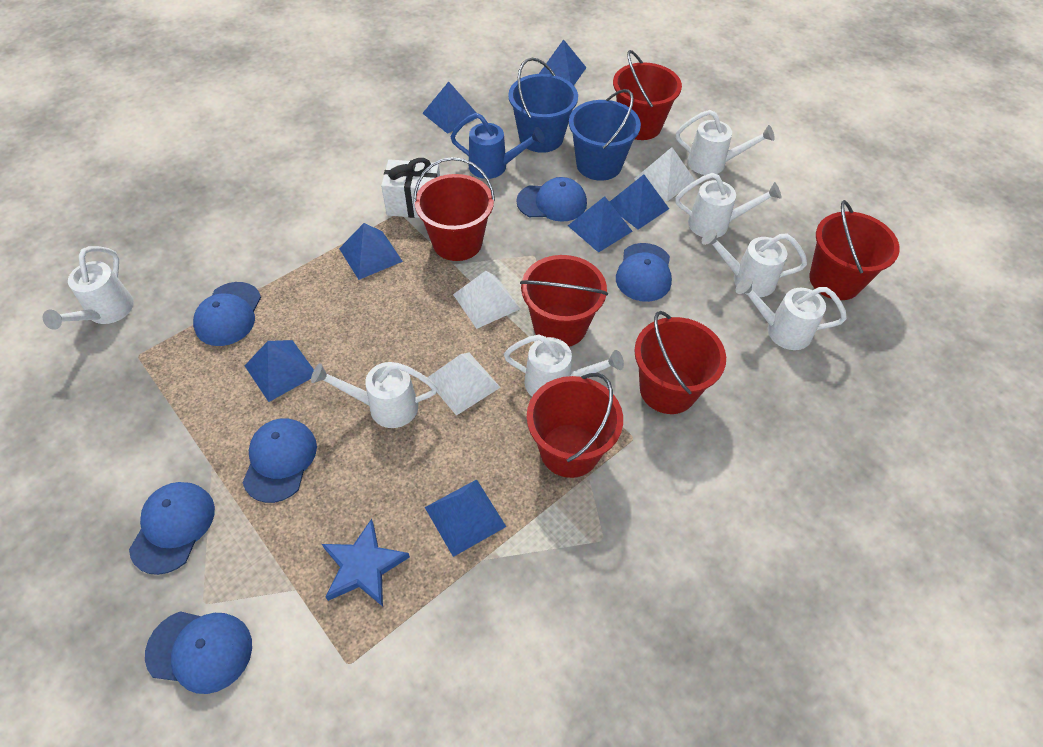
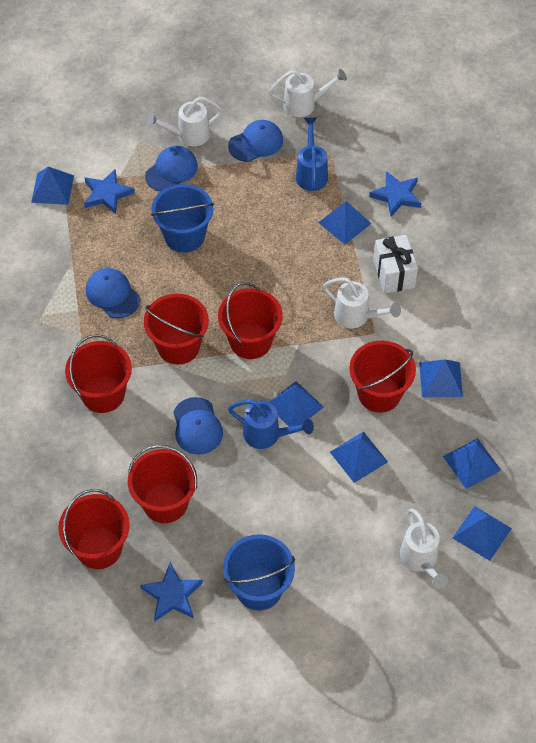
blue cap: 6 -> 4
blue star: 1 -> 3
blue watering can: 1 -> 2
white pyramid: 3 -> 0
white watering can: 7 -> 4

